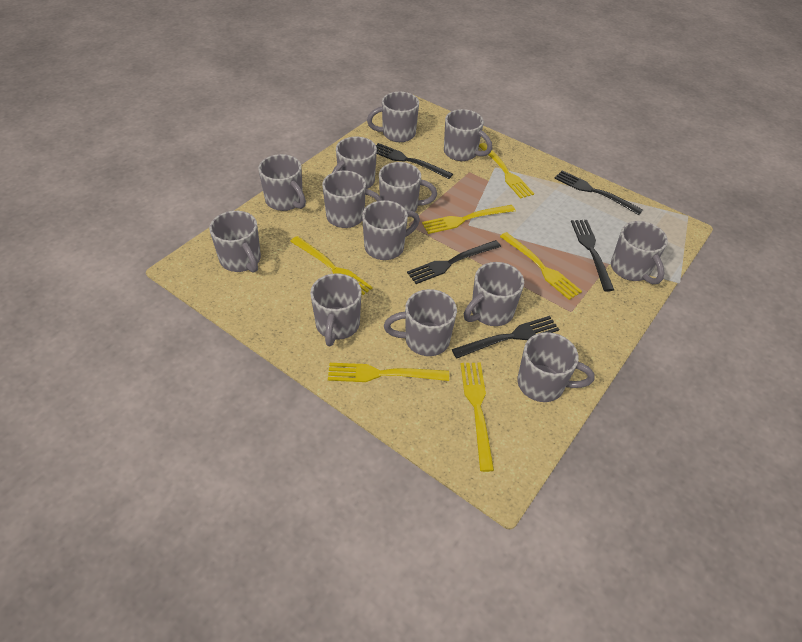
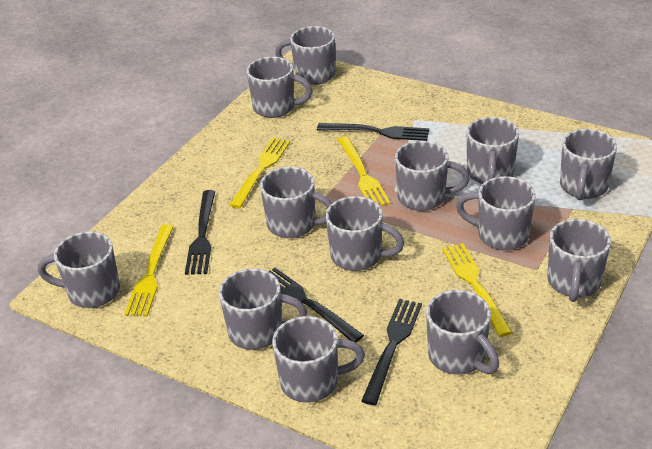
black fork: 5 -> 4
yellow fork: 6 -> 4

